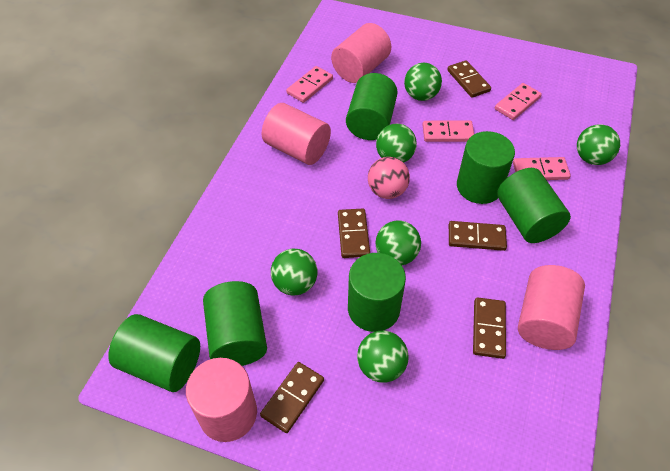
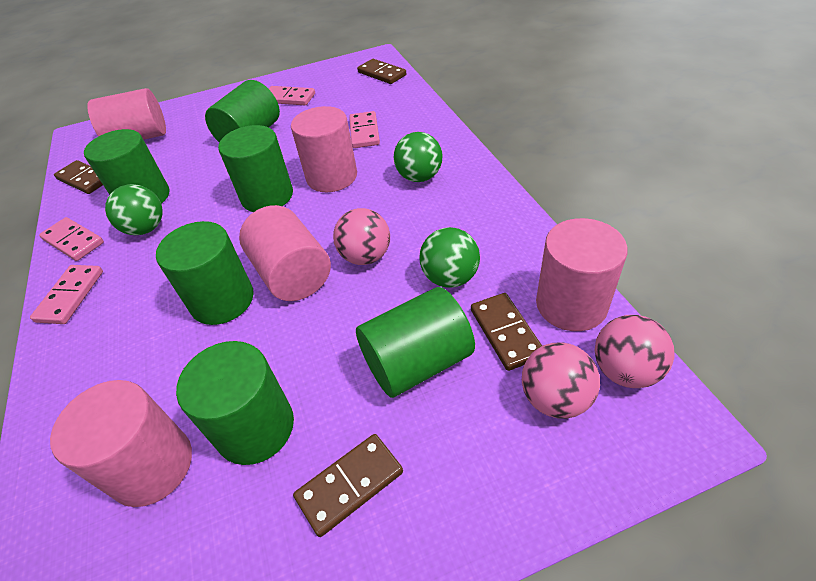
brown domino: 5 -> 4
green ball: 6 -> 3
pink ball: 1 -> 3
pink cylinder: 4 -> 5

